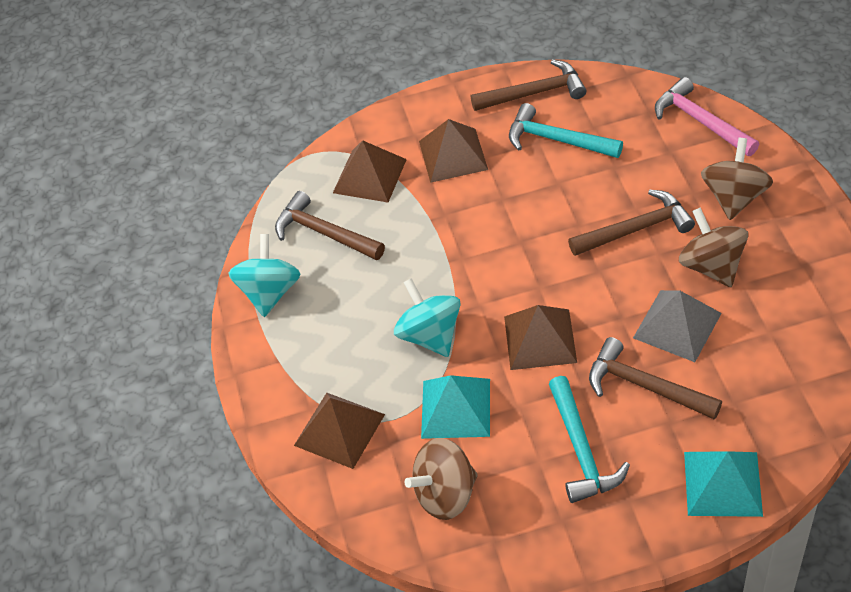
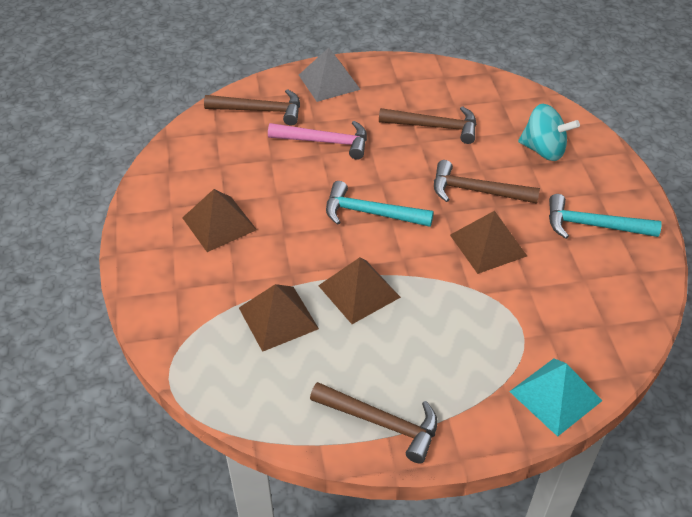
brown spinning top: 3 -> 0
turquoise pyramid: 2 -> 1
turquoise spinning top: 2 -> 1

